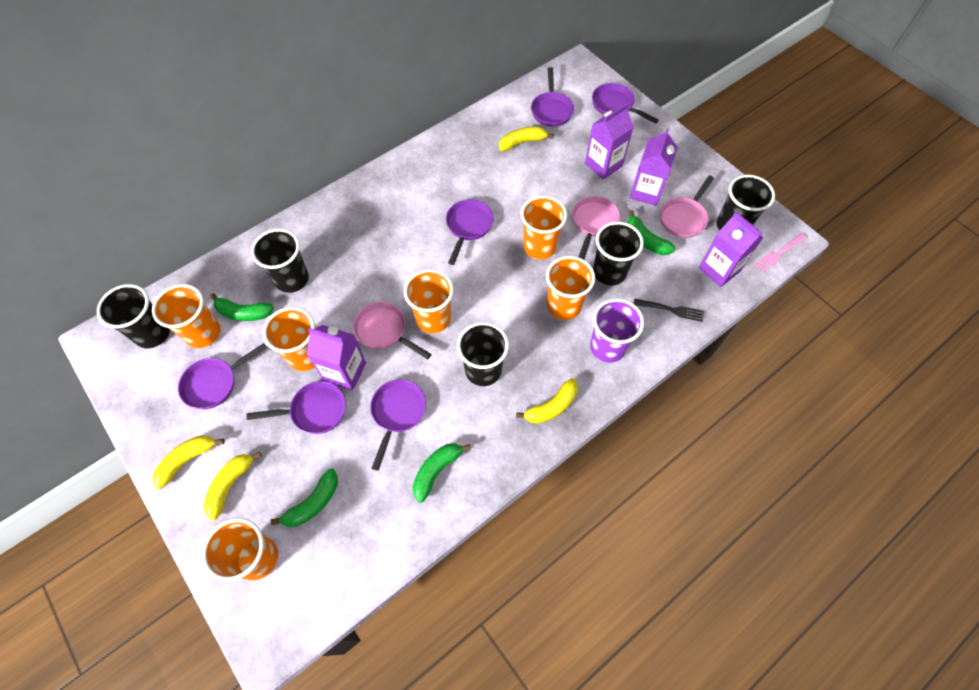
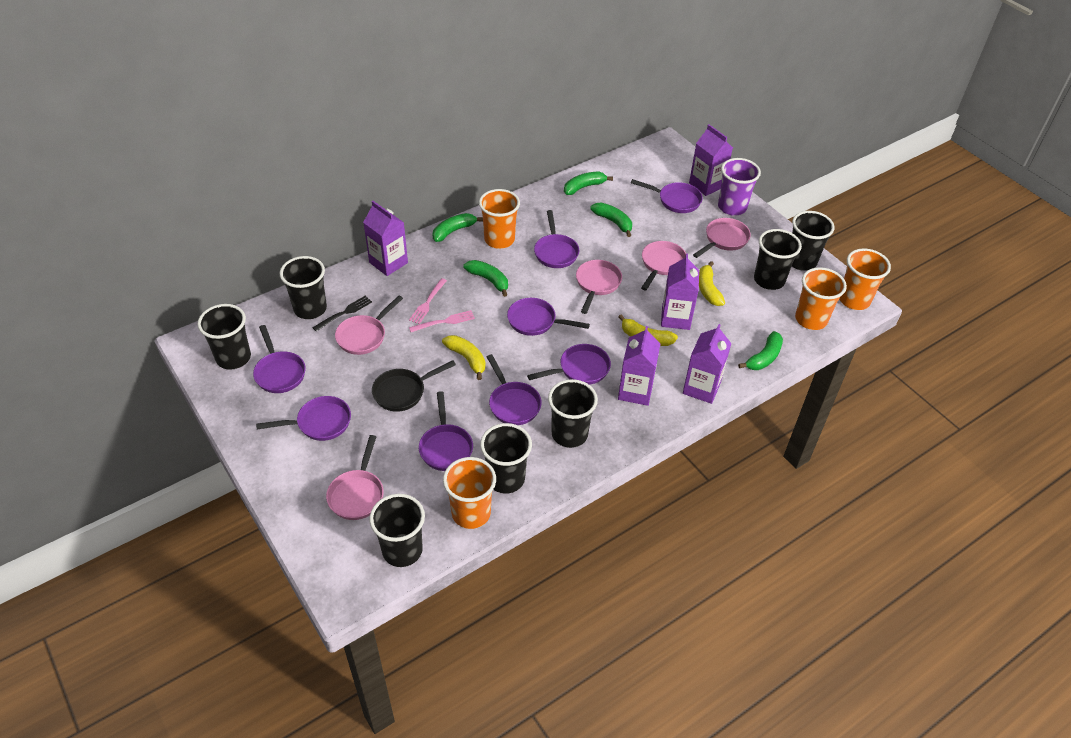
black cup: 5 -> 7
black pan: 0 -> 1
green banana: 4 -> 5
orange cup: 6 -> 4
pink fork: 1 -> 2
pink pan: 3 -> 5
purple carton: 4 -> 5
purple pan: 6 -> 8
yellow banana: 4 -> 3

